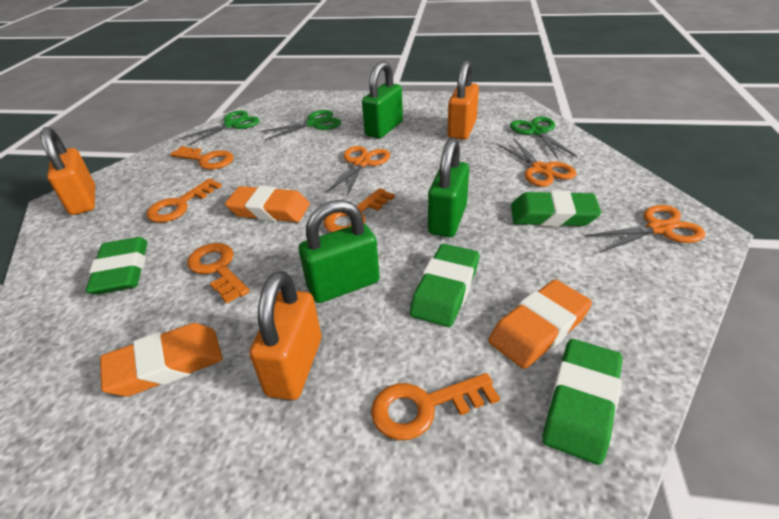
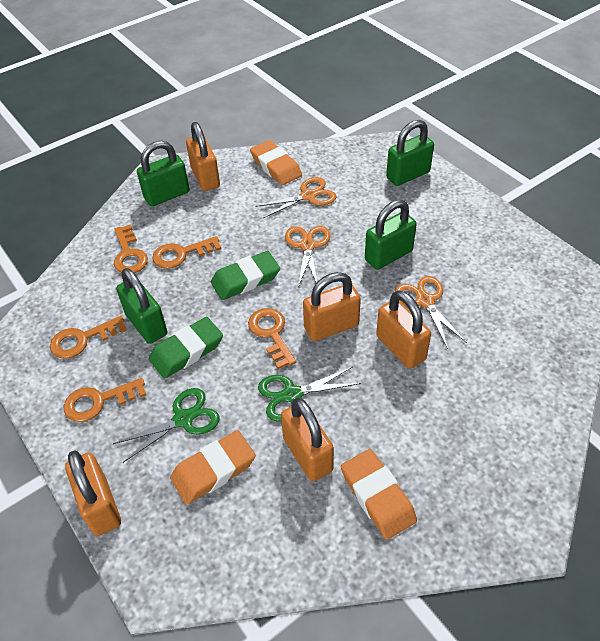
green eraser: 4 -> 2
green padlock: 3 -> 4
green scissors: 3 -> 2
orange padlock: 3 -> 5

